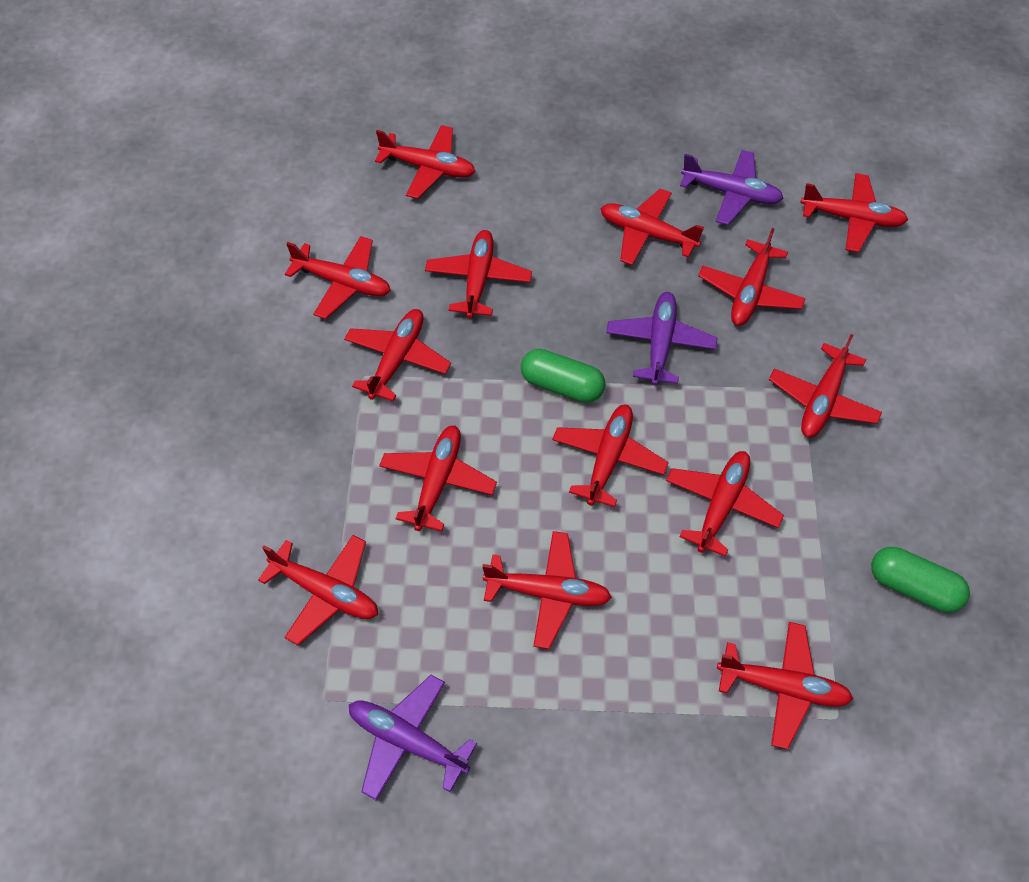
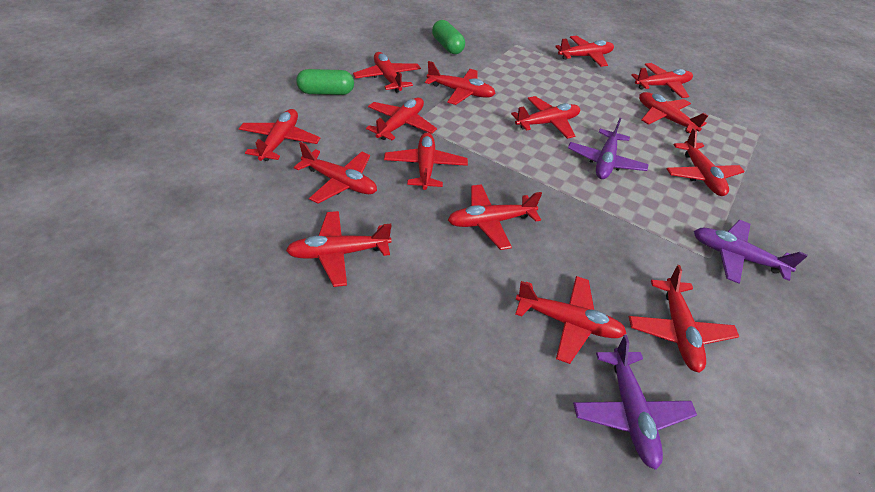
red plane: 14 -> 15

